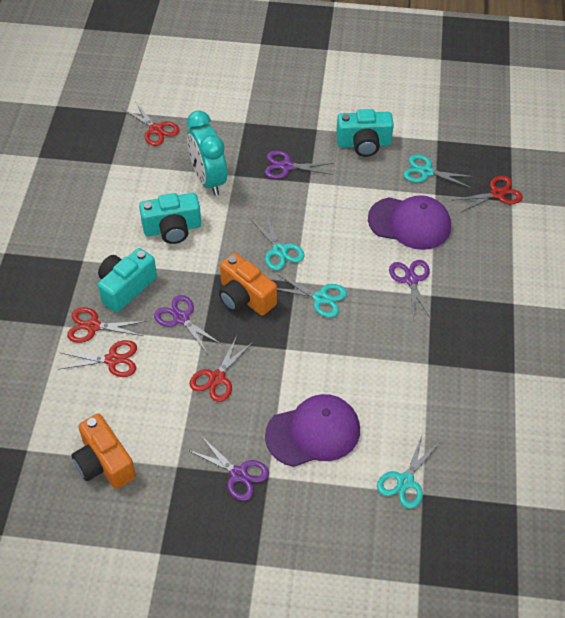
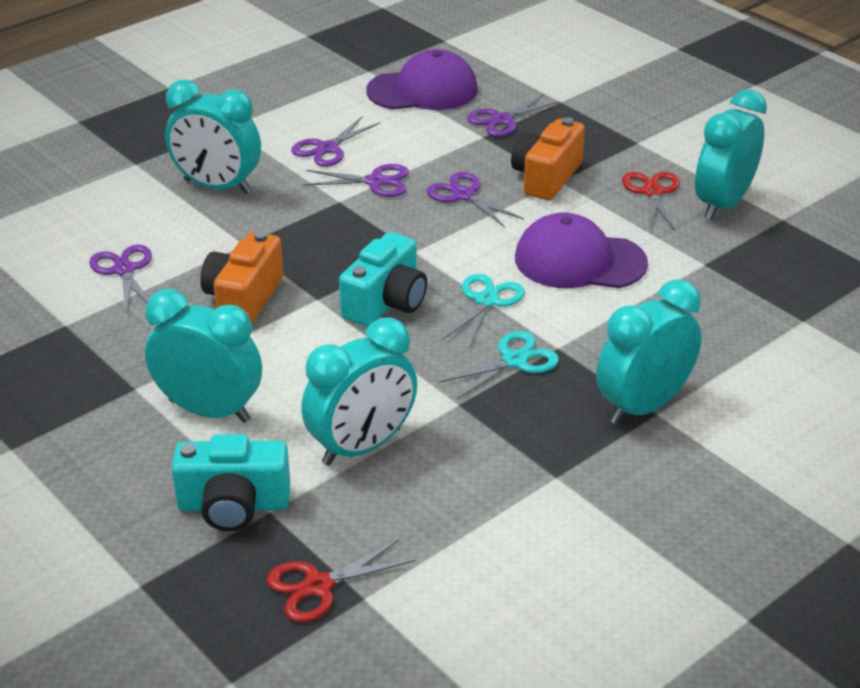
purple scissors: 4 -> 5
red scissors: 5 -> 2
turquoise camera: 3 -> 2
turquoise clock: 1 -> 5
turquoise scissors: 4 -> 2

